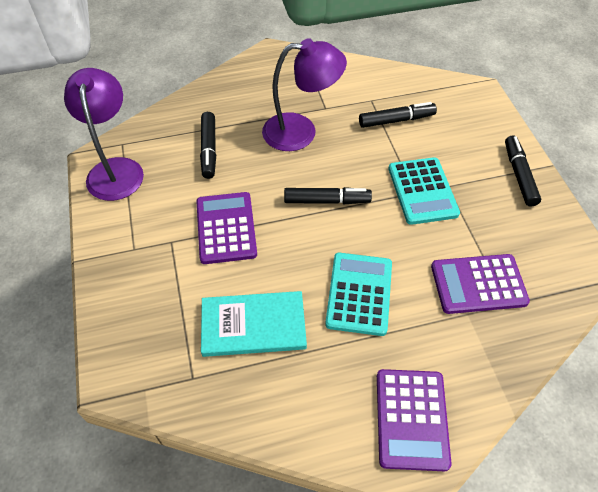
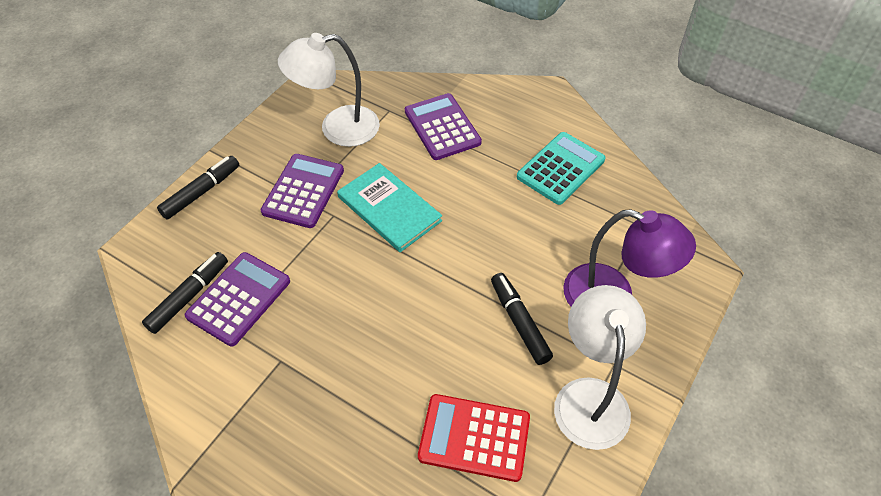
black marker: 4 -> 3
purple lamp: 2 -> 1
red calculator: 0 -> 1
turquoise calculator: 2 -> 1
white lamp: 0 -> 2

